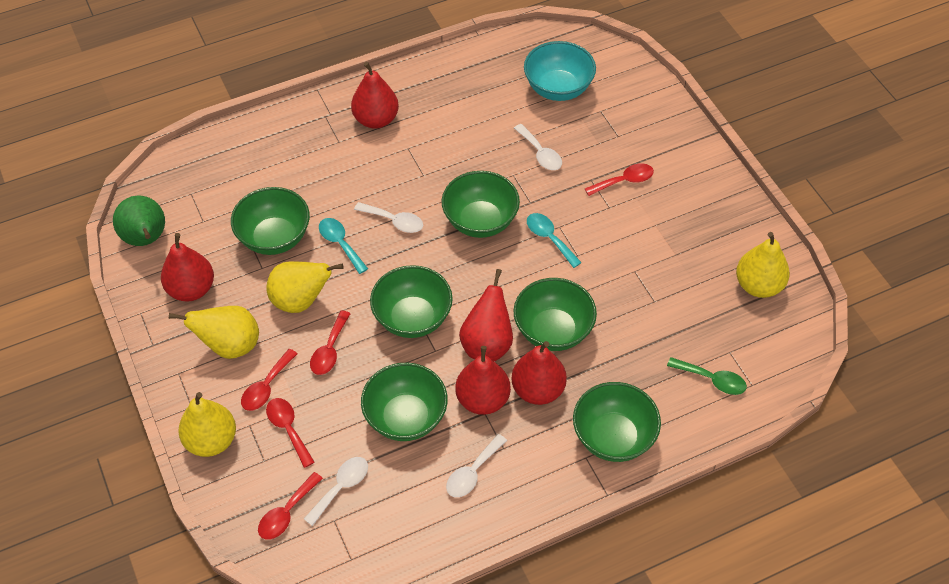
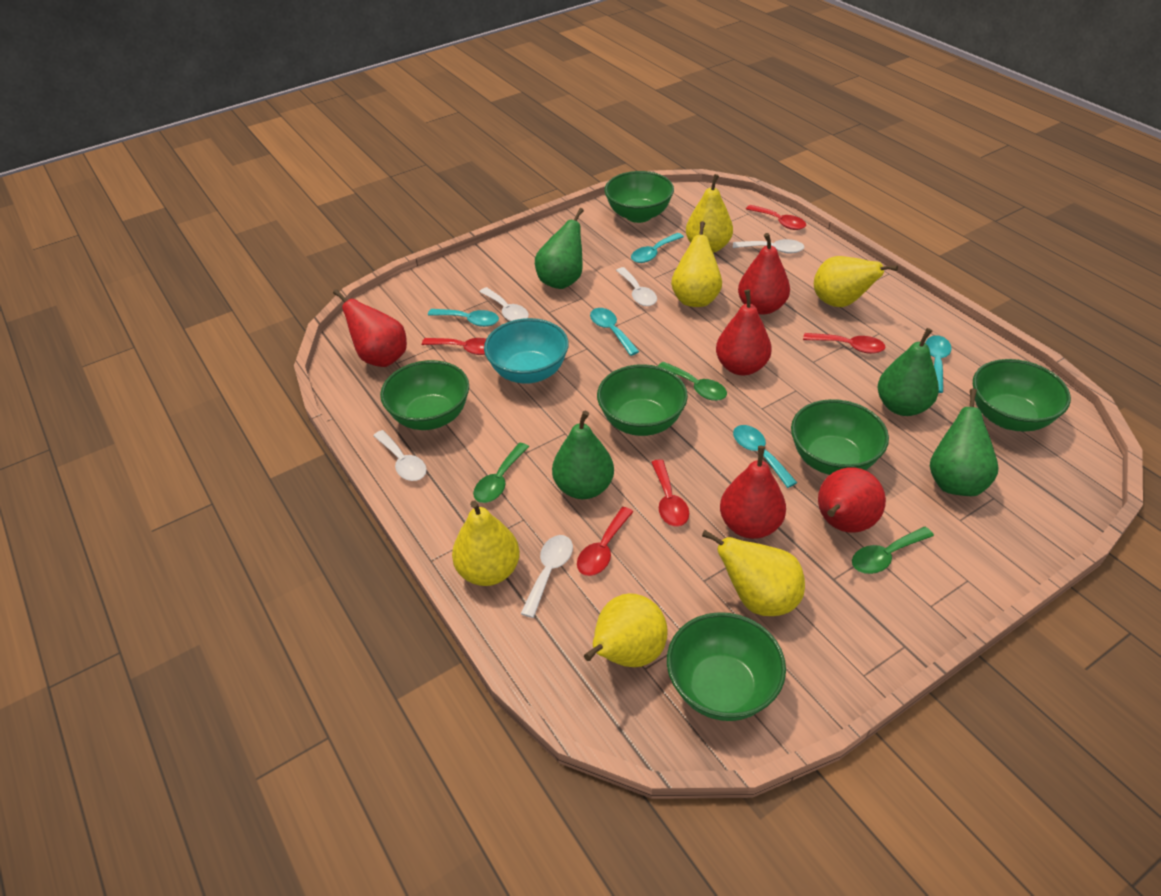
green pear: 1 -> 4
green spoon: 1 -> 3
turquoise spoon: 2 -> 5
white spoon: 4 -> 5
yellow pear: 4 -> 6

